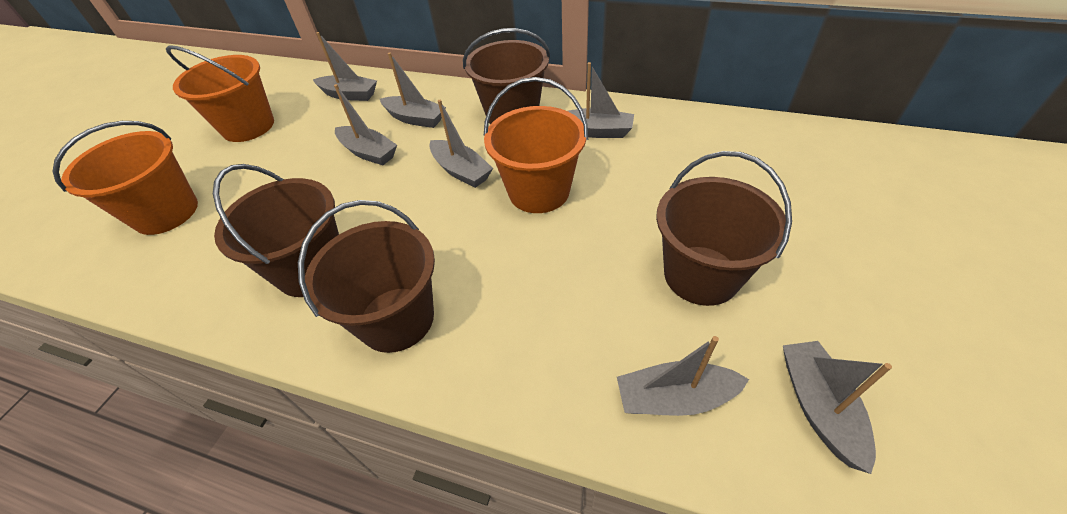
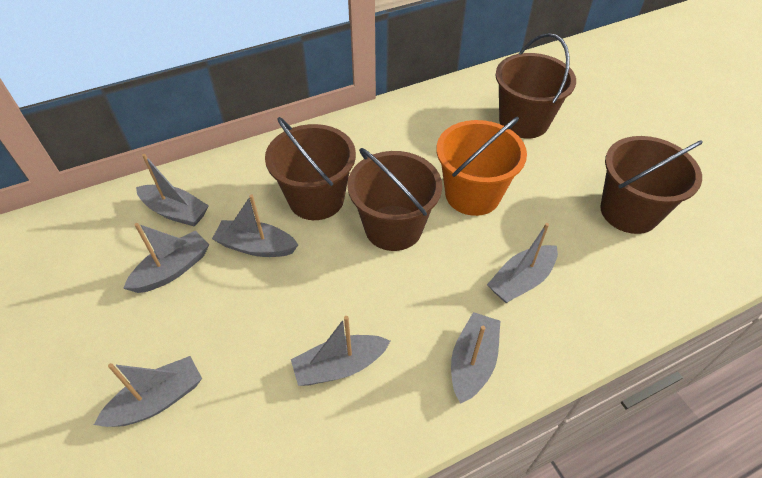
orange bucket: 3 -> 1

